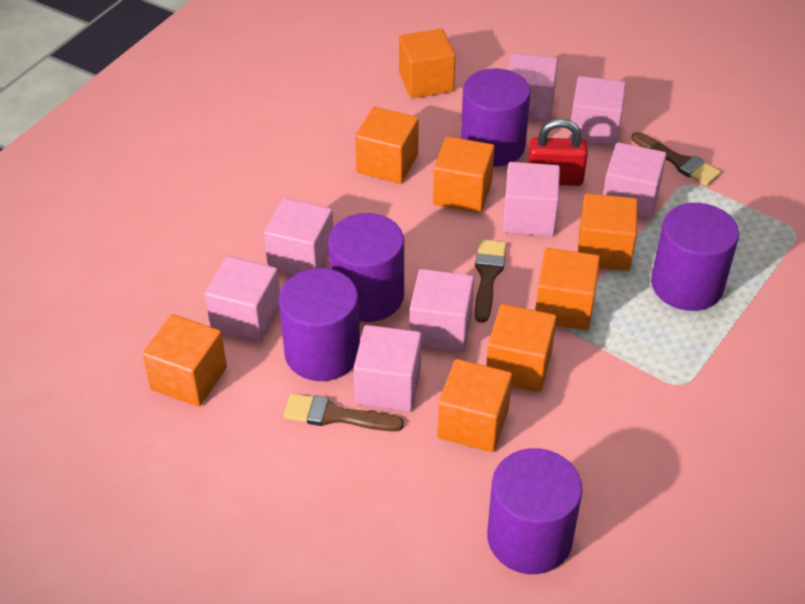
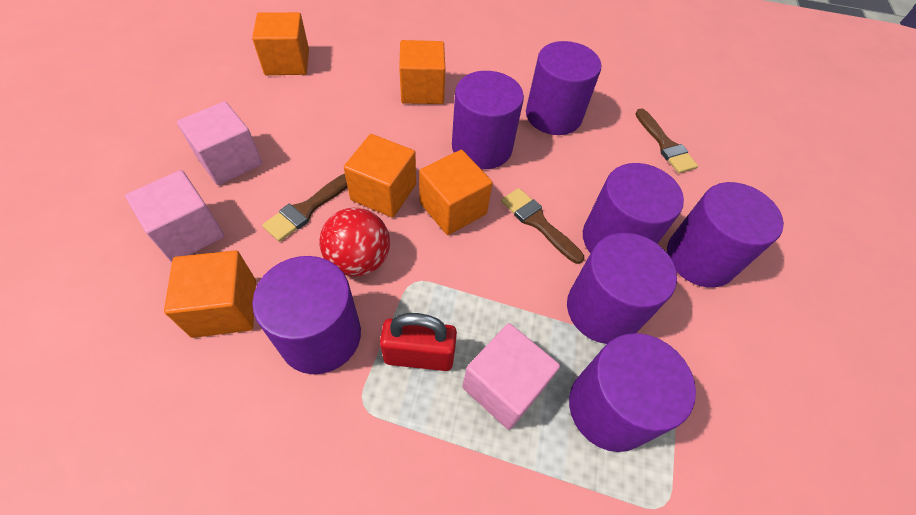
orange cube: 8 -> 5
pink cube: 8 -> 3
purple cylinder: 5 -> 7
red ball: 0 -> 1

